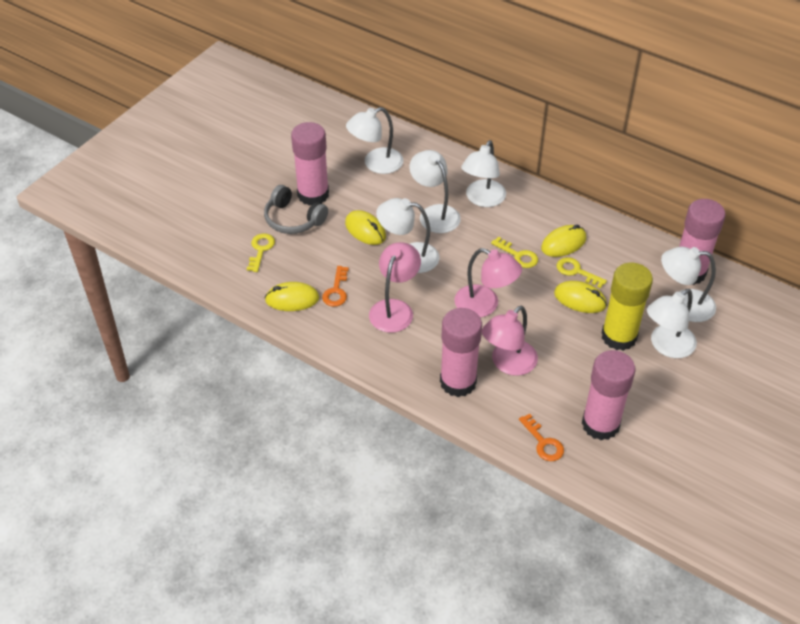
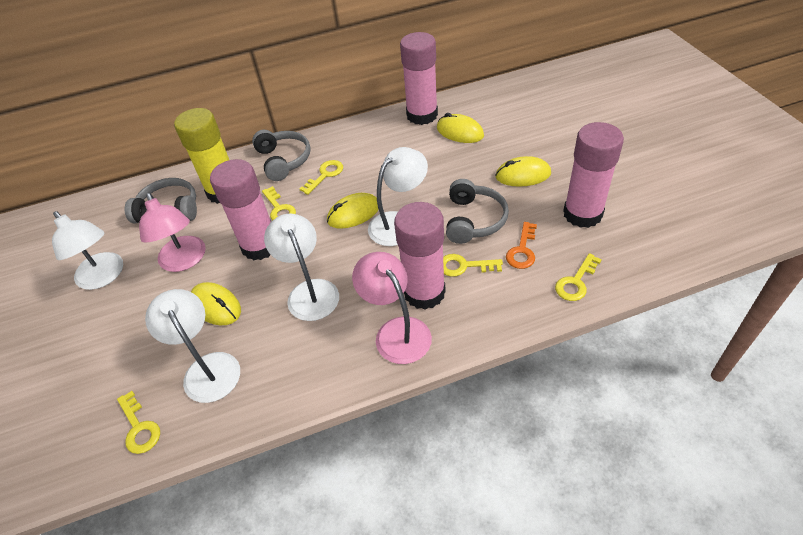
grey headphones: 1 -> 3
orange key: 2 -> 1
pink lamp: 3 -> 2
white lamp: 6 -> 4
yellow key: 3 -> 5

